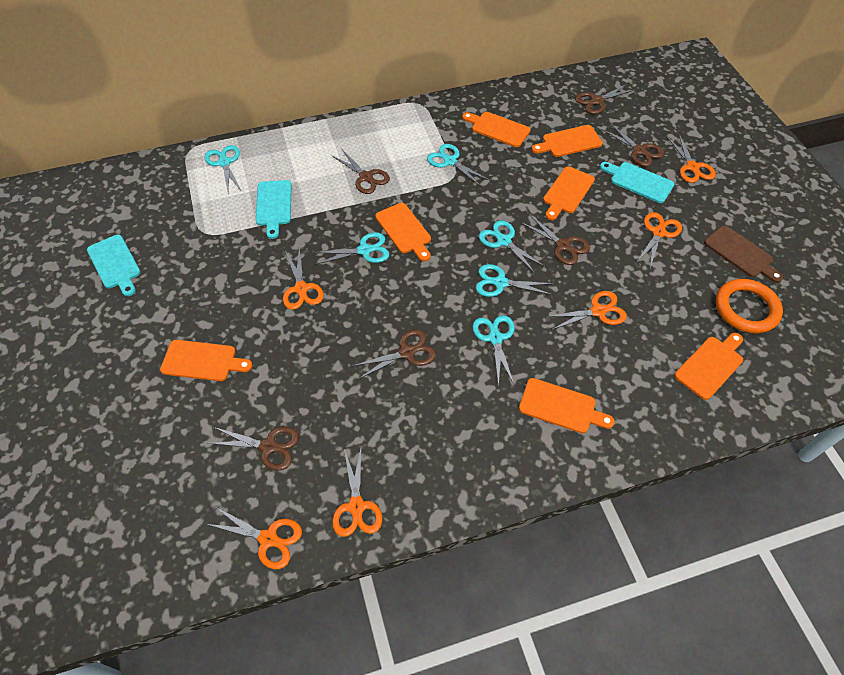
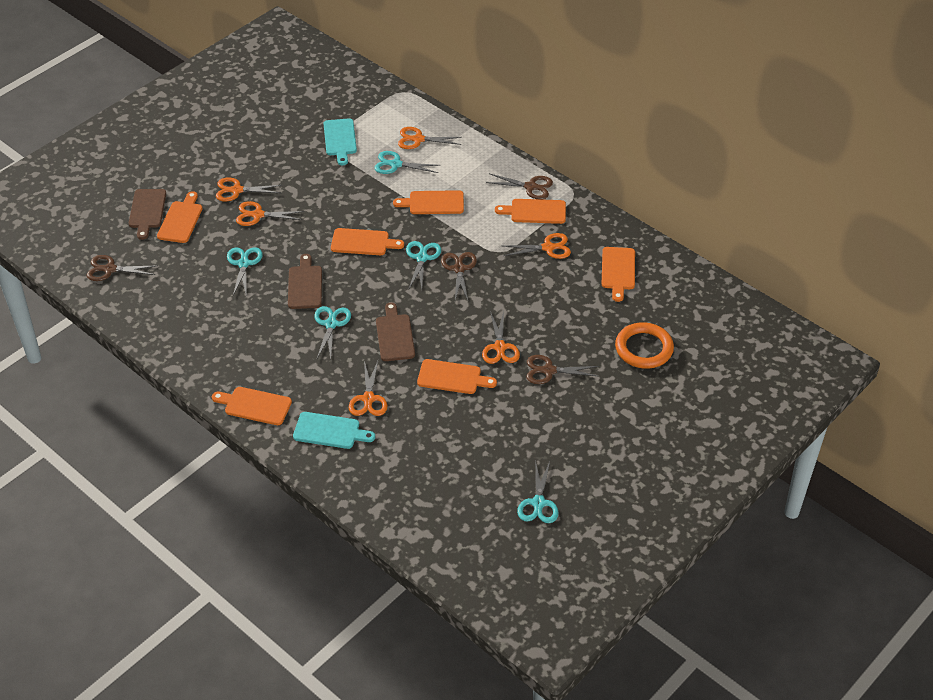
brown cutting board: 1 -> 3
brown scissors: 6 -> 4
turquoise cutting board: 3 -> 2
turquoise scissors: 6 -> 5

